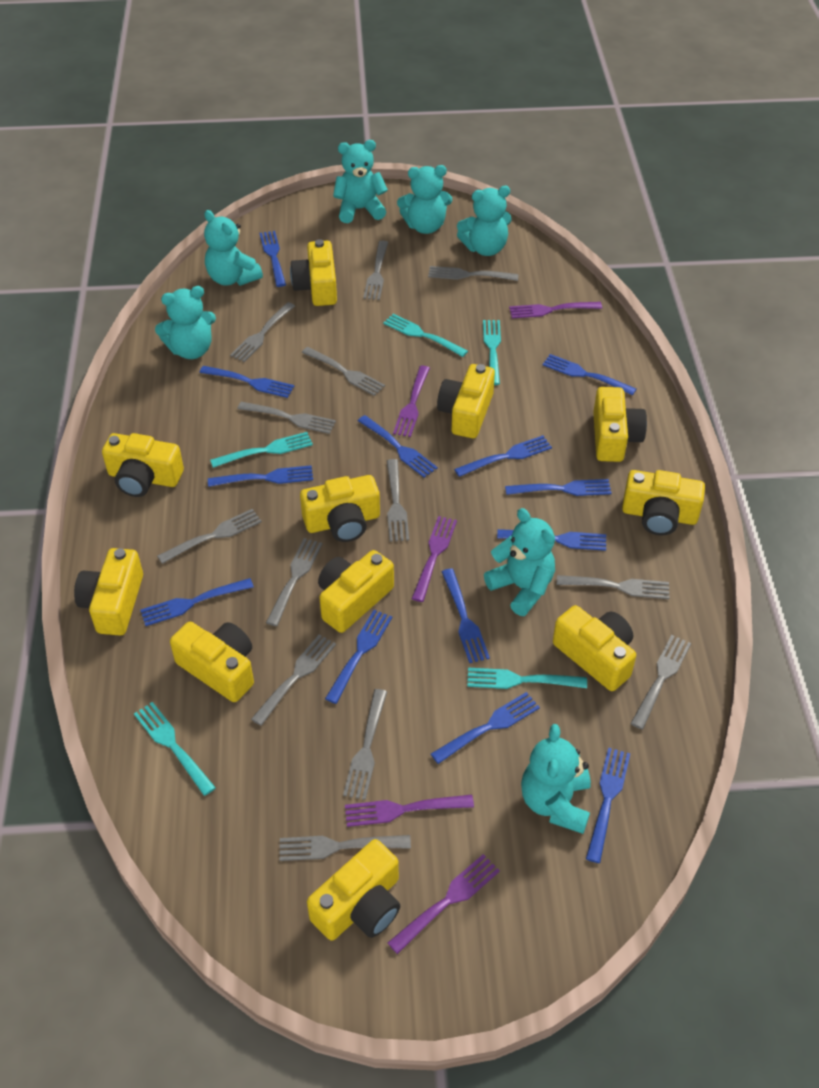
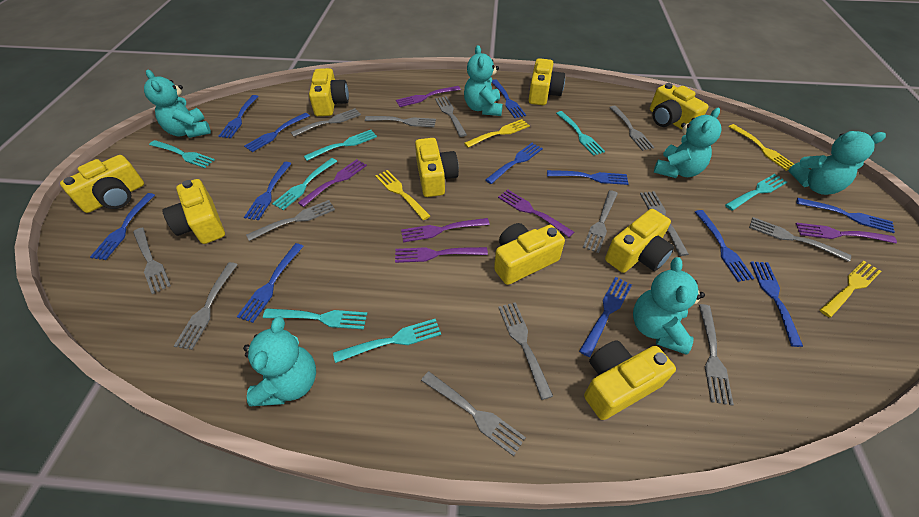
blue fork: 13 -> 12
purple fork: 5 -> 6
turquoise fork: 5 -> 7
turquoise teddy bear: 7 -> 6
yellow camera: 11 -> 9
yellow fork: 0 -> 4

